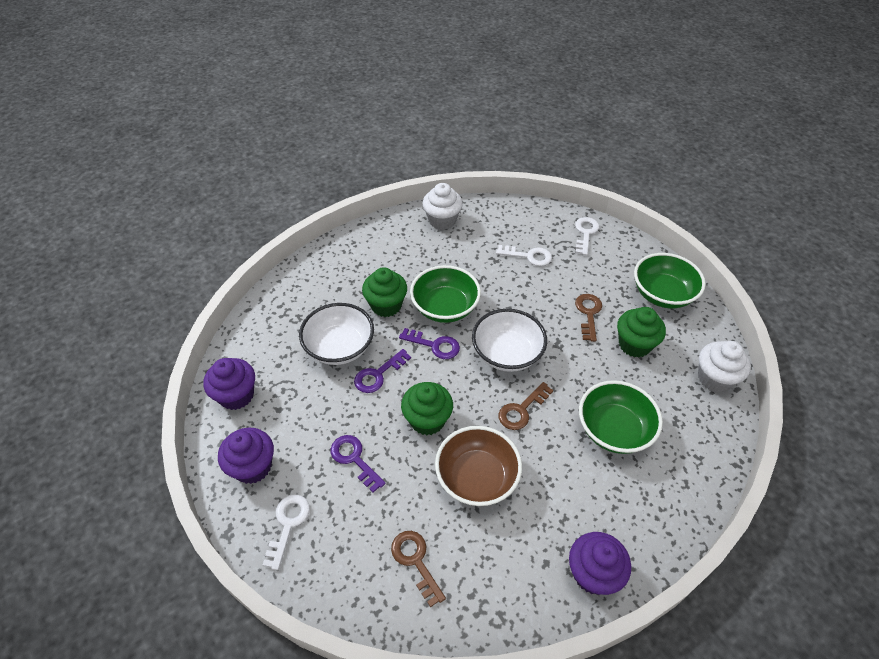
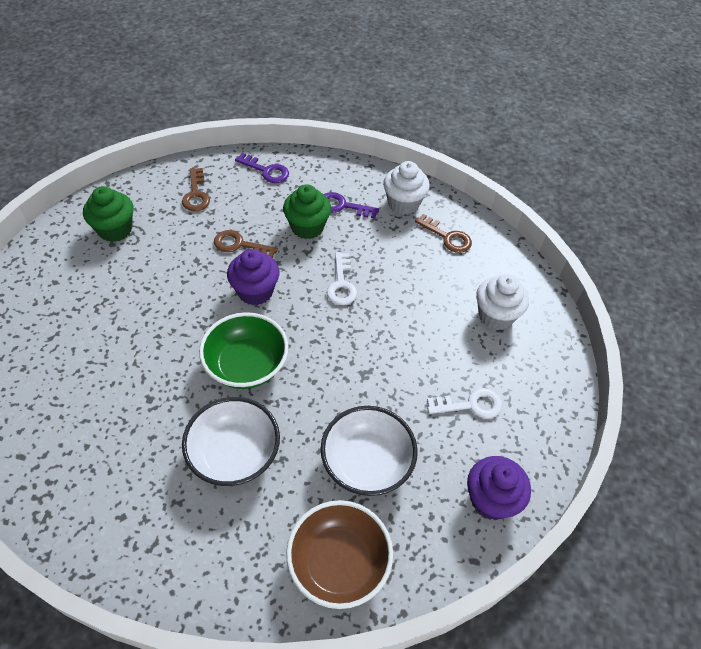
green bowl: 3 -> 1
green cupcake: 3 -> 2
purple cupcake: 3 -> 2
purple key: 3 -> 2
white key: 3 -> 2

